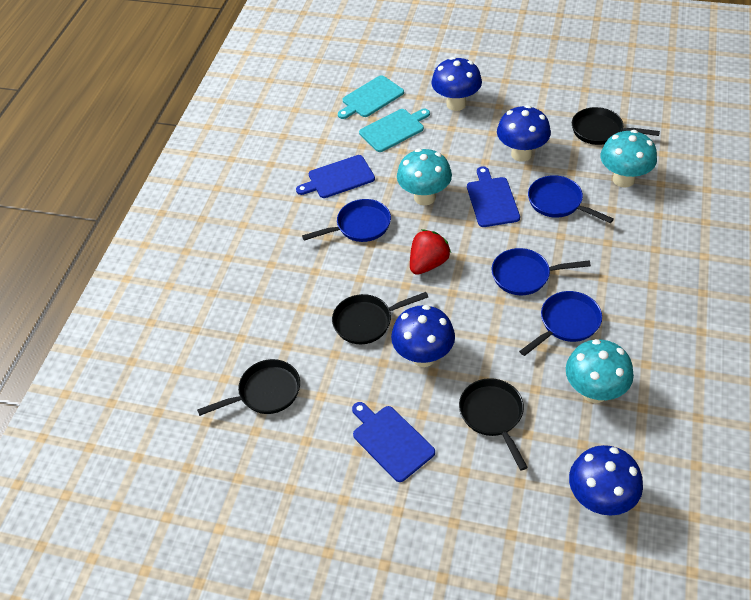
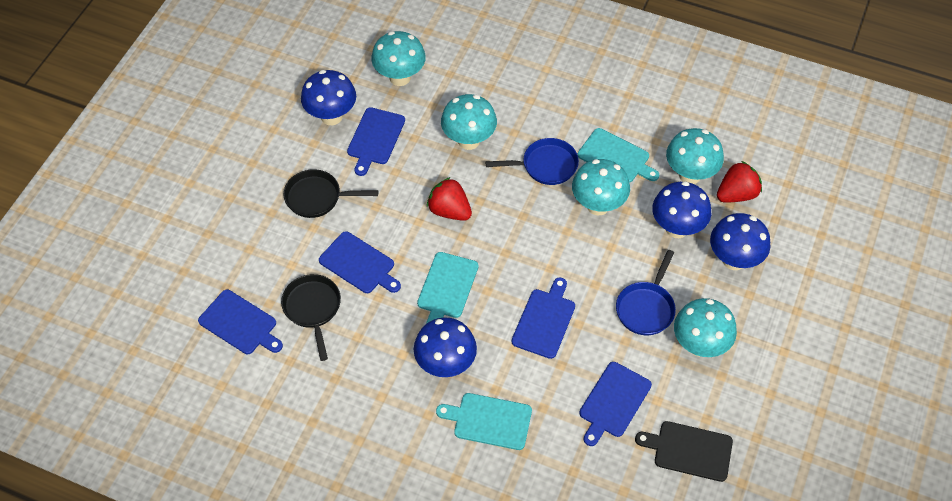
black cutting board: 0 -> 1
black pan: 4 -> 2
blue cutting board: 3 -> 5
blue pan: 4 -> 2
red strawberry: 1 -> 2
turquoise cutting board: 2 -> 3
turquoise mushroom: 3 -> 5

